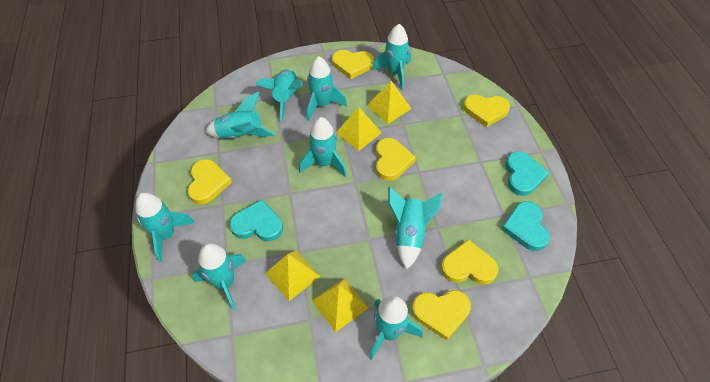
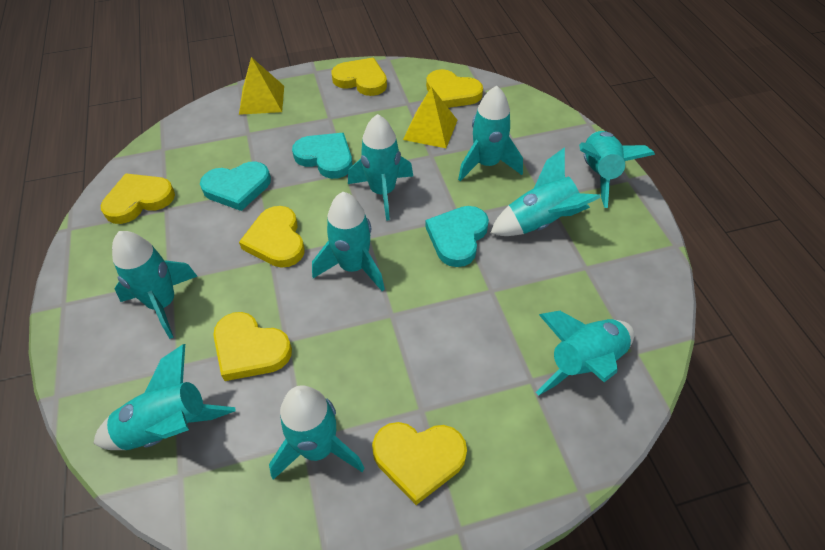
yellow pyramid: 4 -> 2

